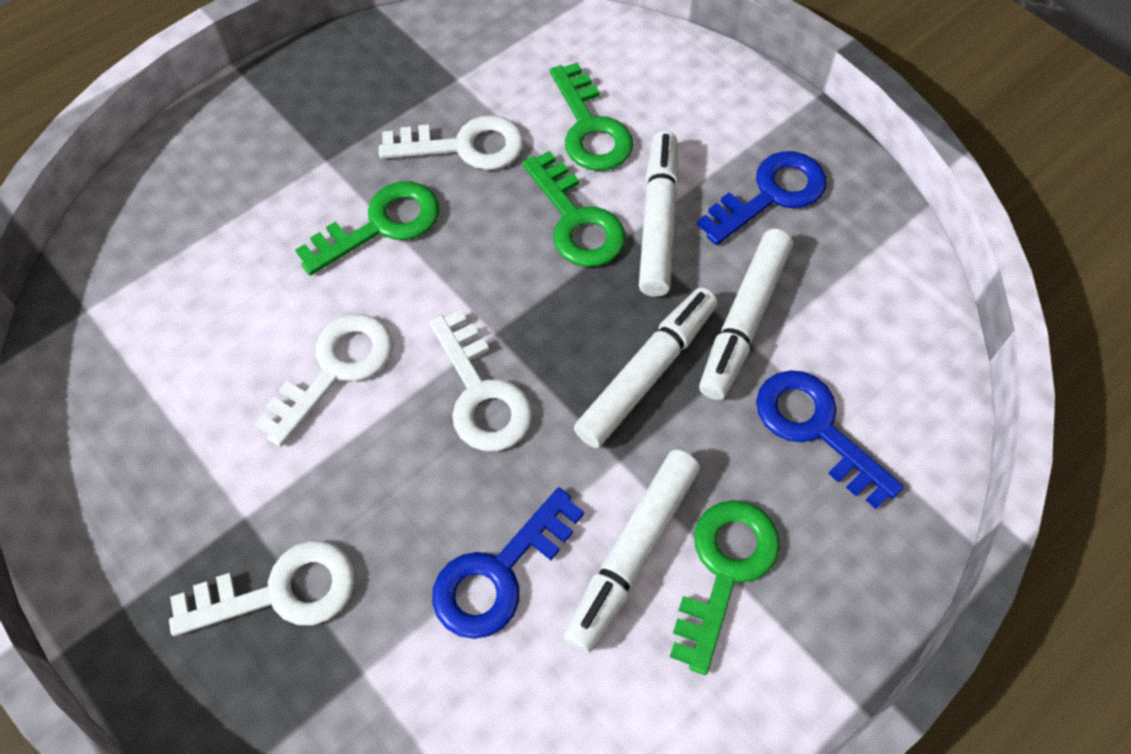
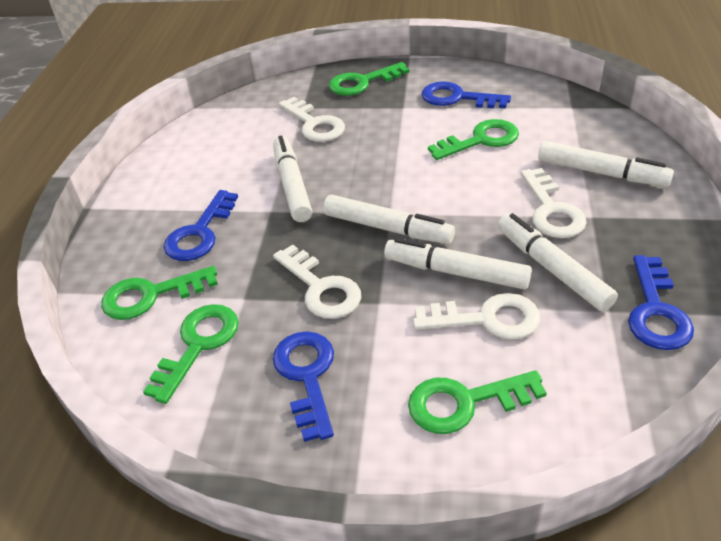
blue key: 3 -> 4
green key: 4 -> 5
white marker: 4 -> 5

